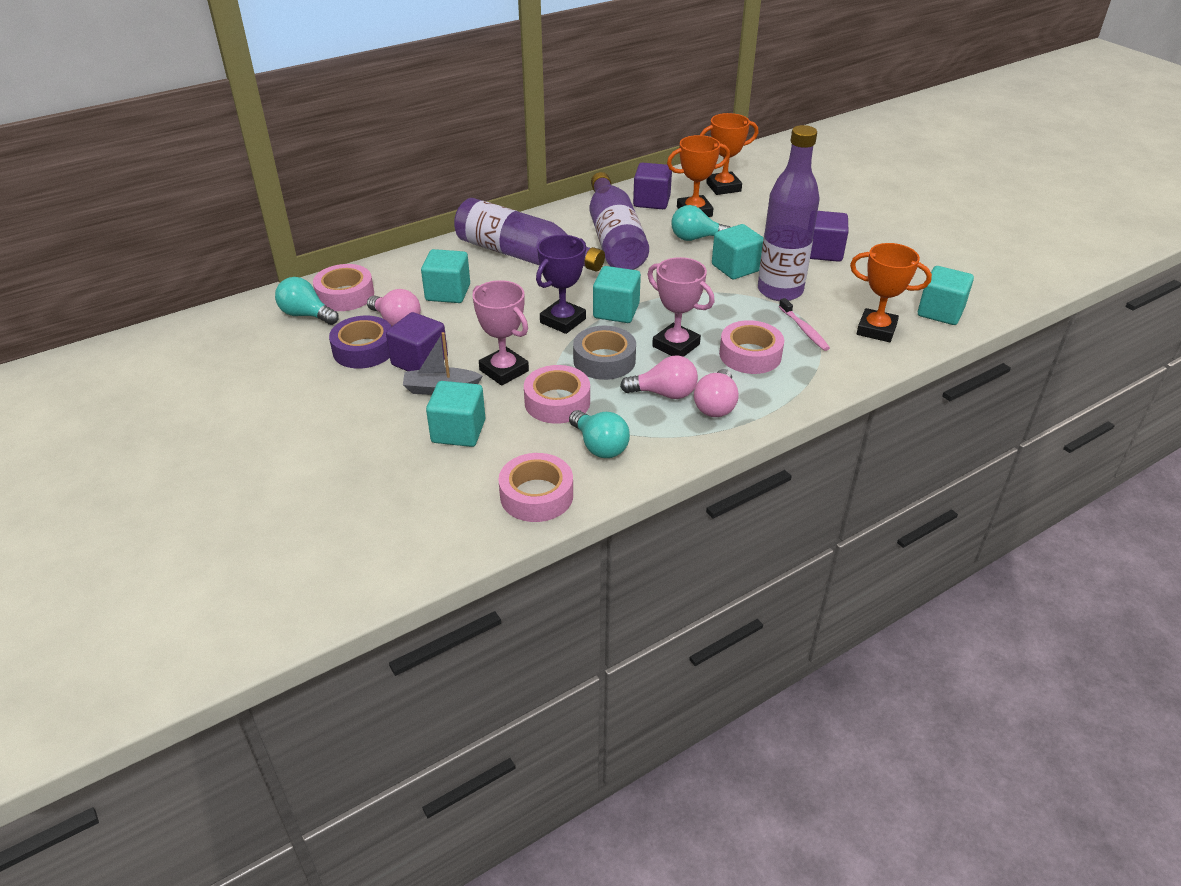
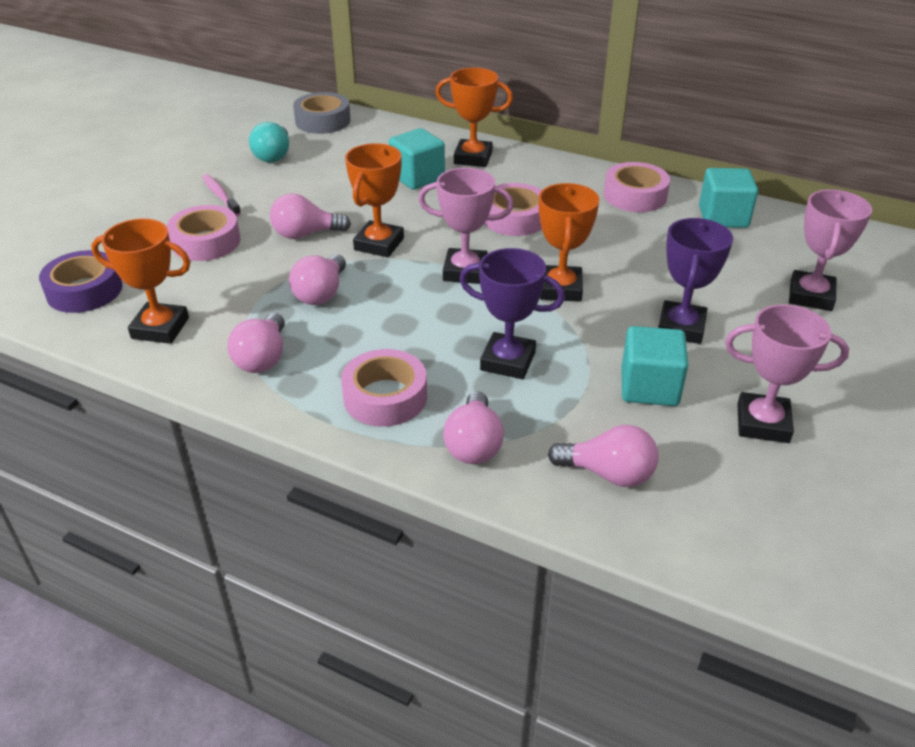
grey boat: 1 -> 0
orange trophy: 3 -> 4
pink light bulb: 3 -> 5
pink trophy: 2 -> 3
purple bottle: 3 -> 0
purple cube: 3 -> 0
purple trophy: 1 -> 2
turquoise cube: 5 -> 3
turquoise light bulb: 3 -> 1

